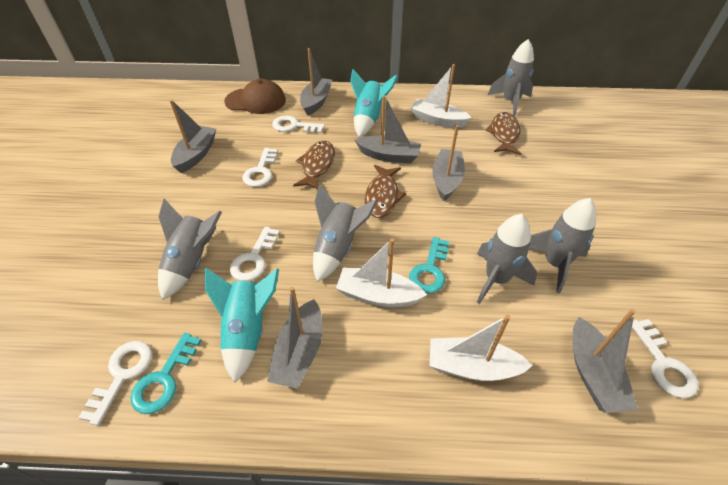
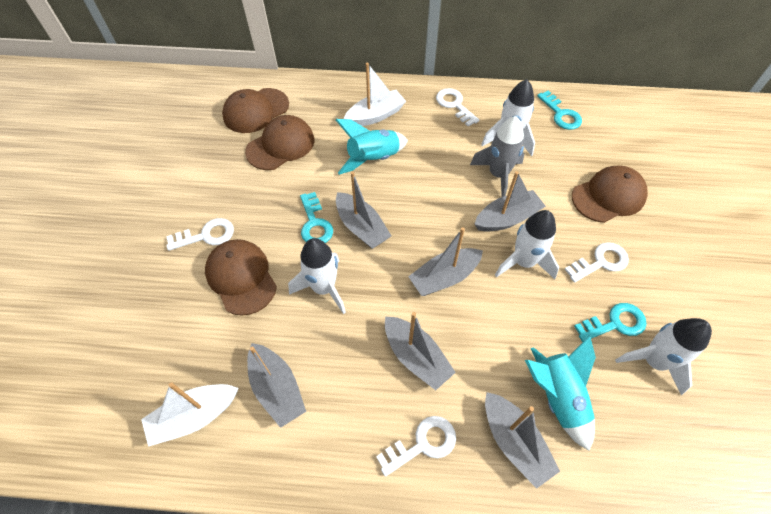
brown cap: 1 -> 4
brown fish: 3 -> 0
grey rocket: 5 -> 1
turquoise key: 2 -> 3
white boat: 3 -> 2
white key: 5 -> 4
white rocket: 0 -> 4

